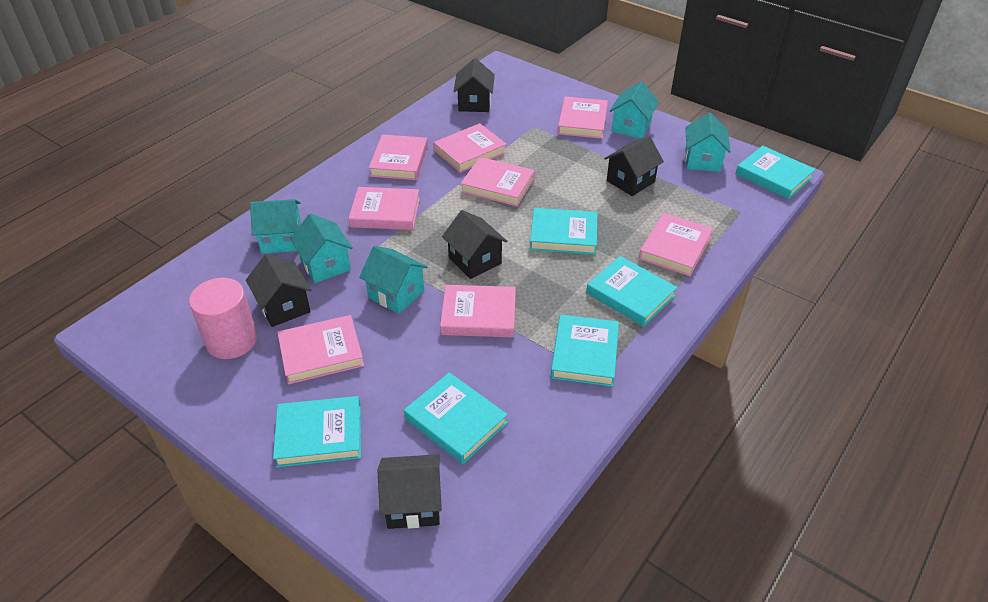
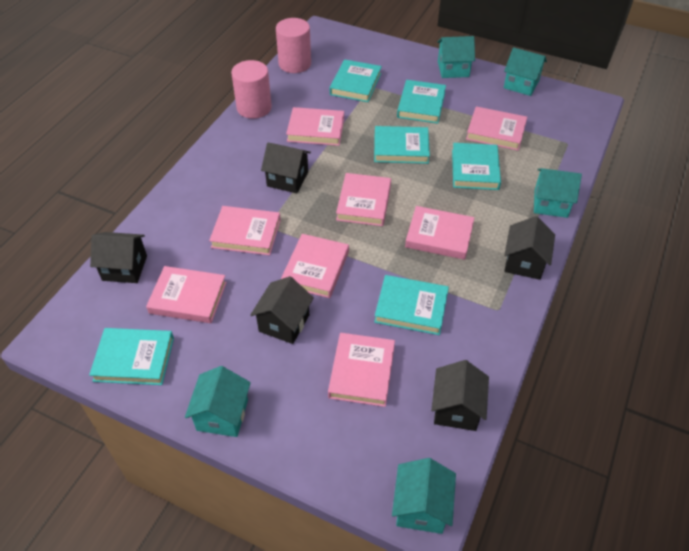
pink cylinder: 1 -> 2

